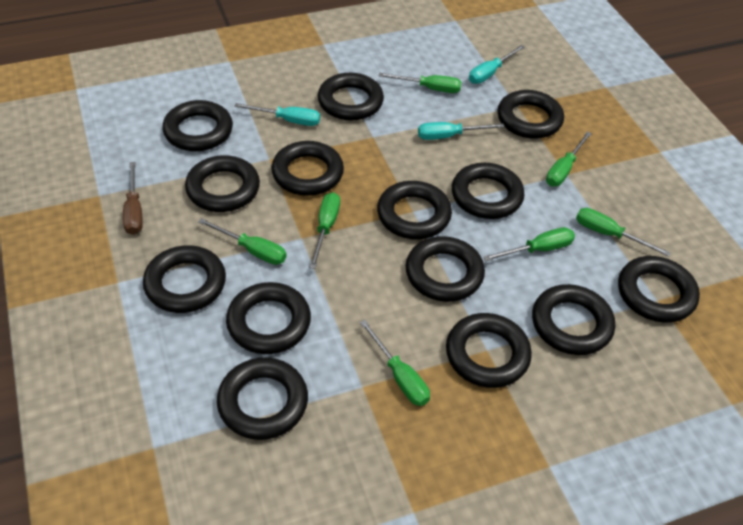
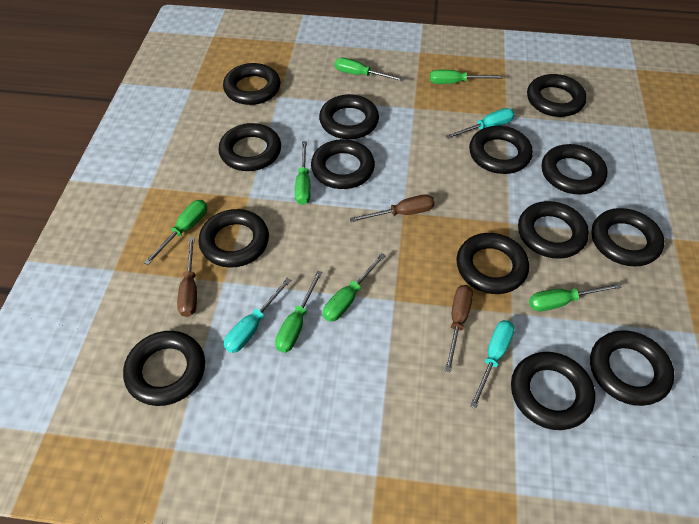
brown screwdriver: 1 -> 3

